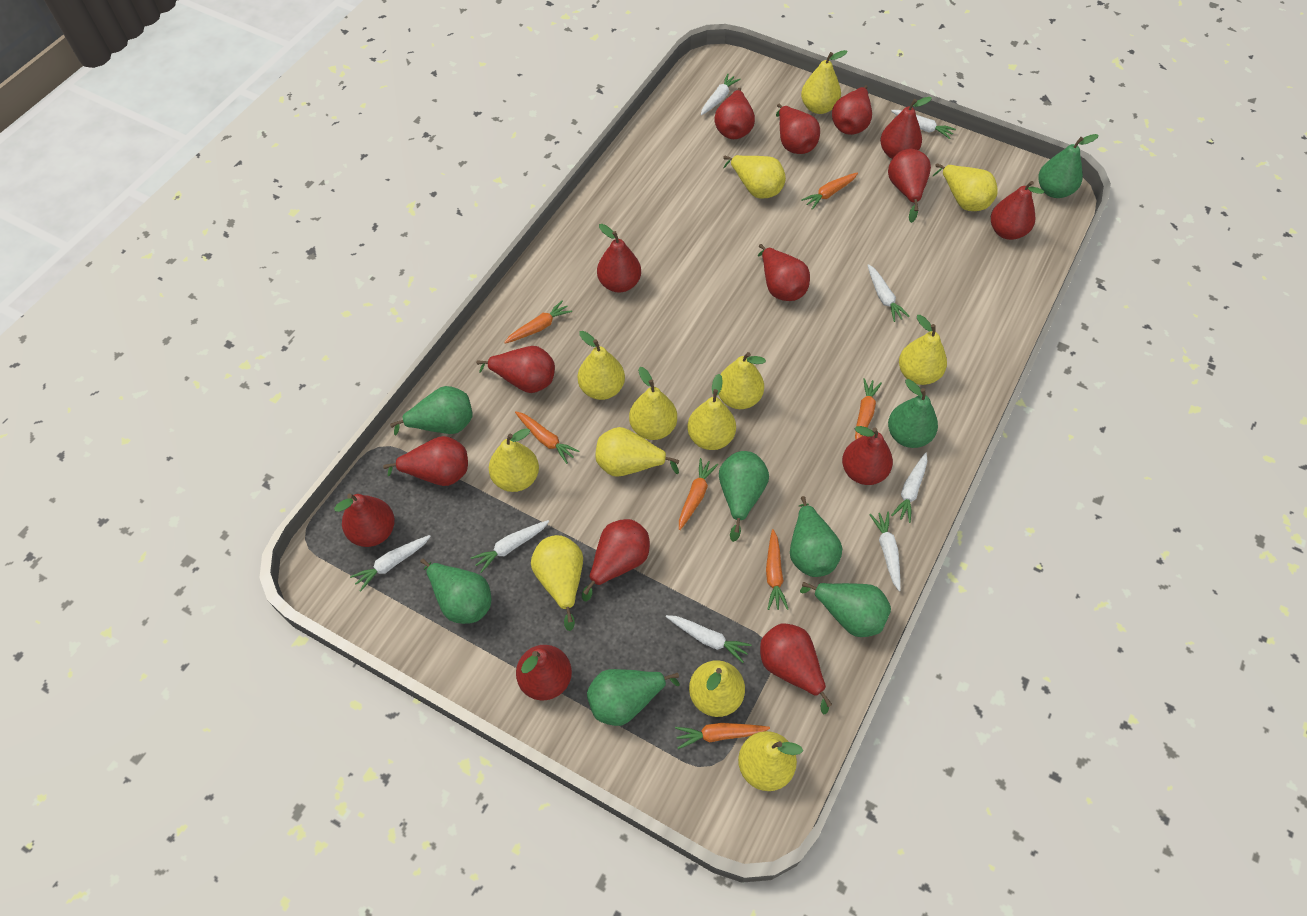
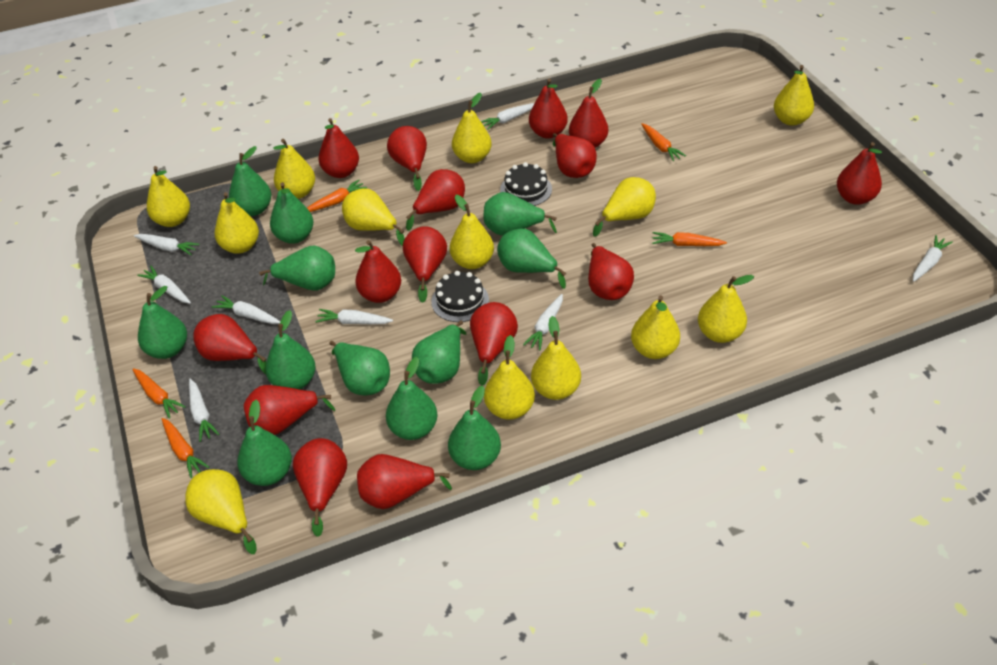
black cake: 0 -> 2
green pear: 8 -> 12
orange carrot: 7 -> 5

